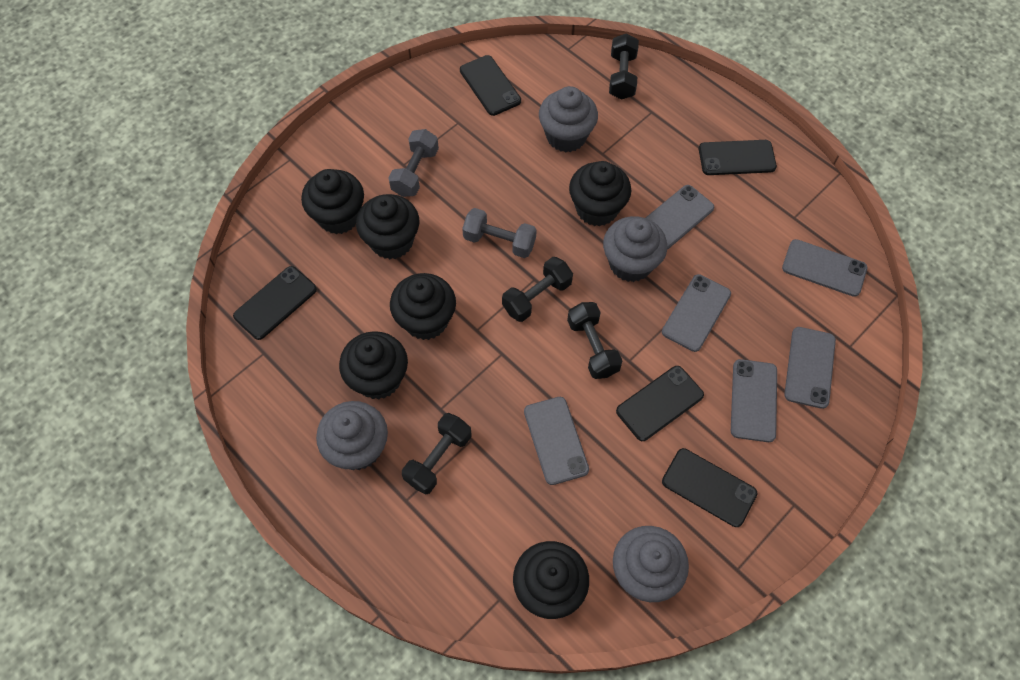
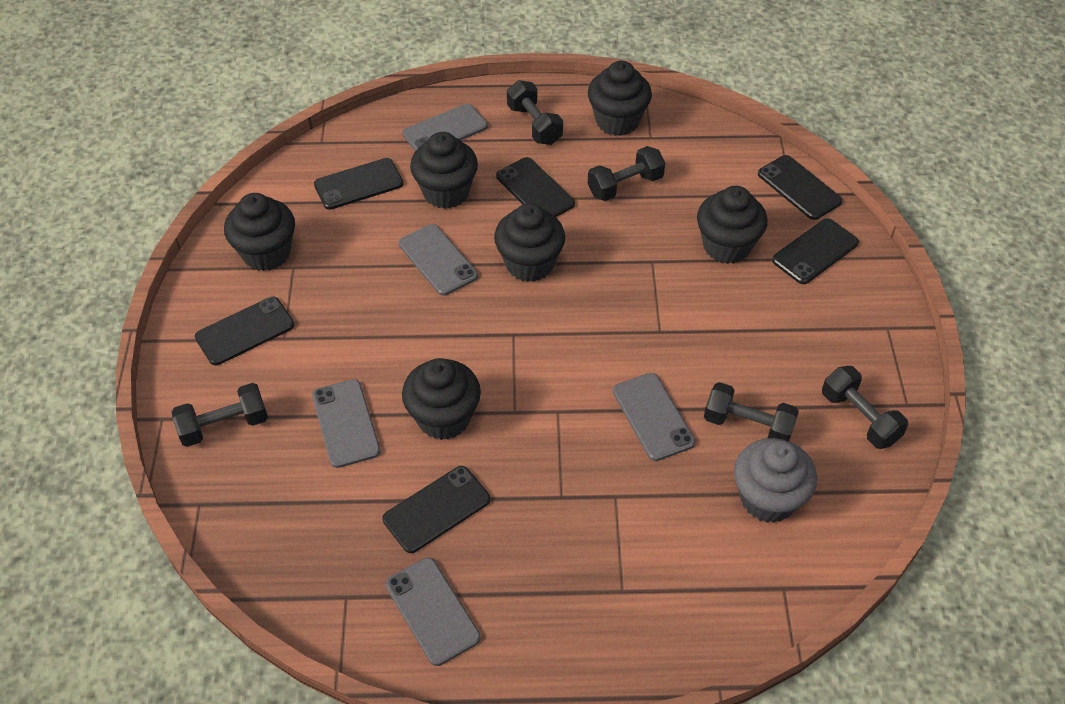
black dumbbell: 4 -> 5
black phone: 5 -> 6
grey cupcake: 4 -> 1
grey dumbbell: 2 -> 0
grey phone: 6 -> 5

